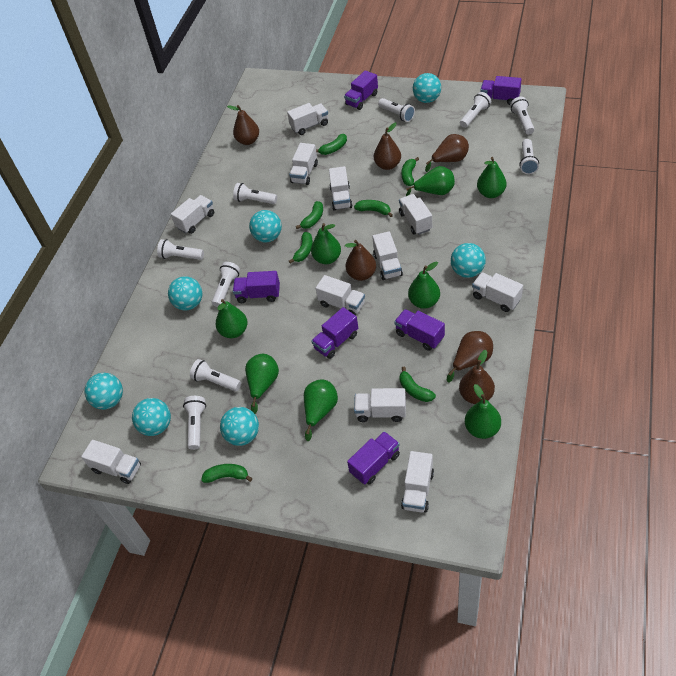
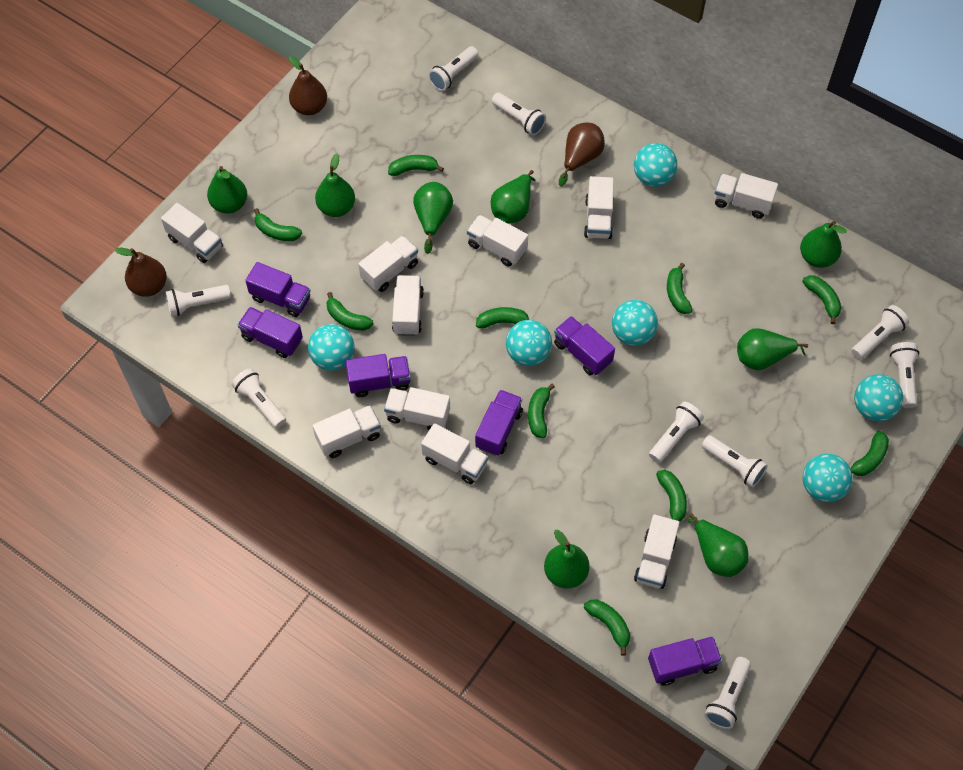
brown pear: 6 -> 3
green banana: 7 -> 10
turquoise ball: 7 -> 6
white truck: 11 -> 10

